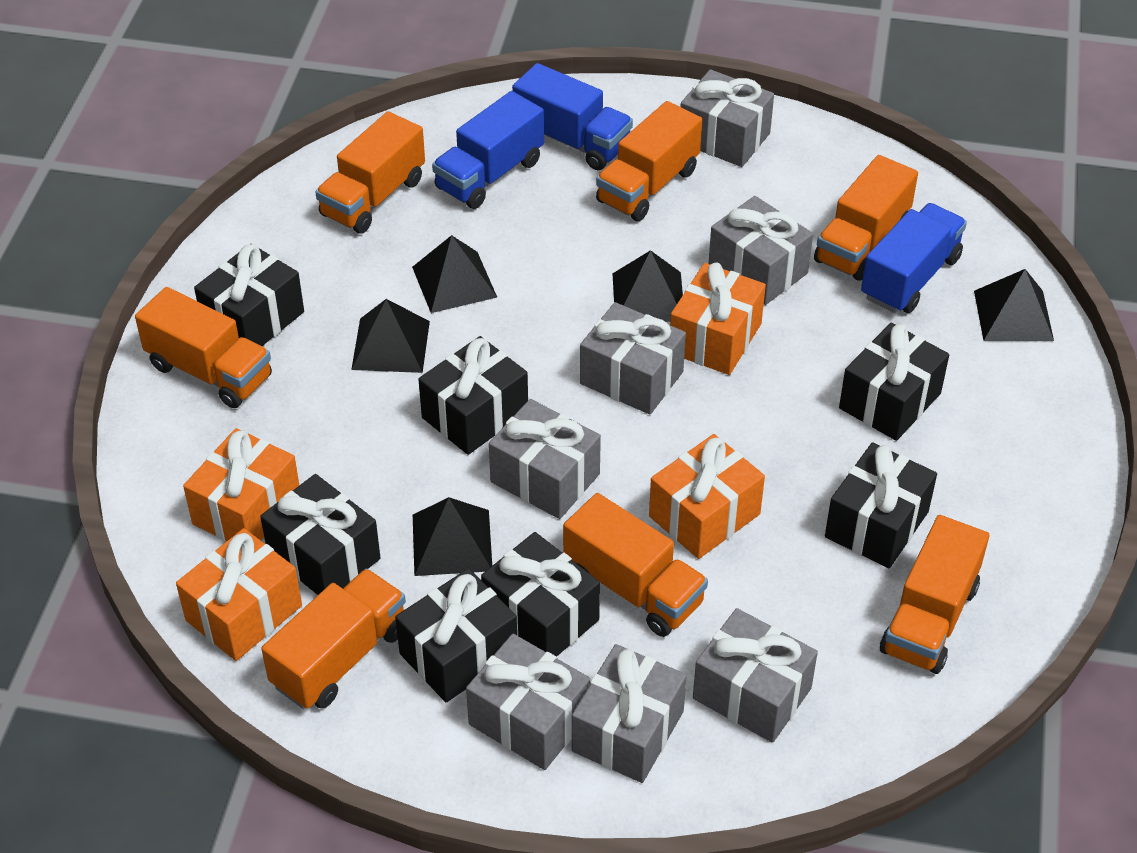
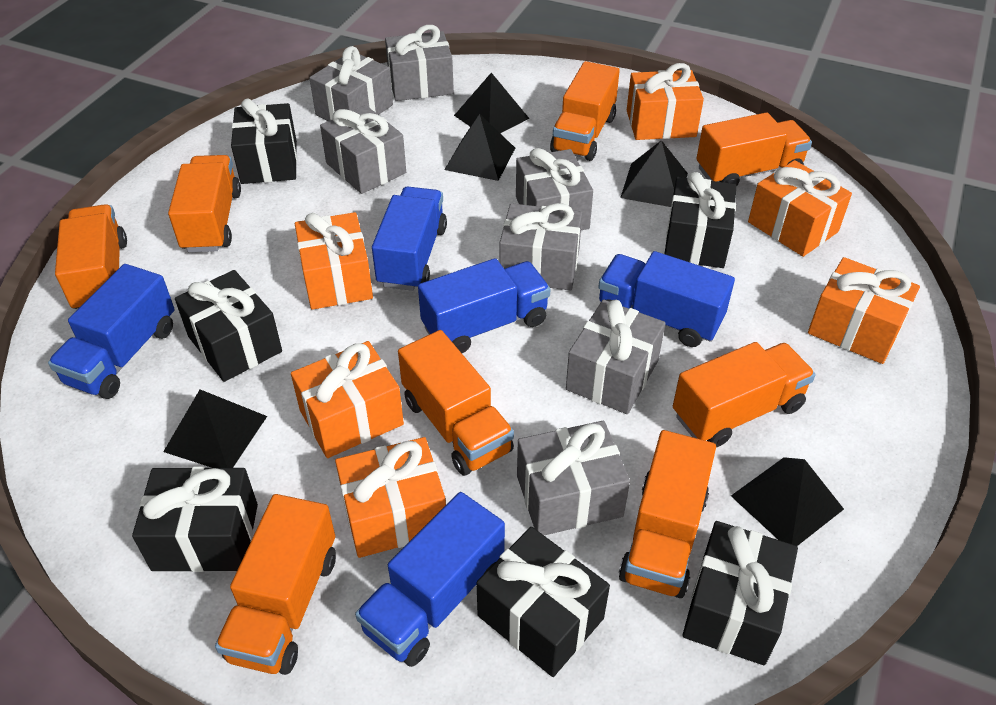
black gift: 7 -> 6
blue truck: 3 -> 5
orange gift: 4 -> 6
orange truck: 7 -> 8

